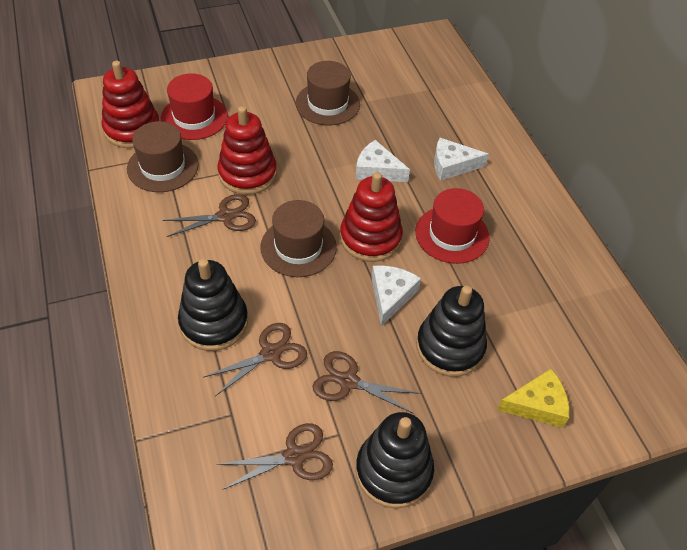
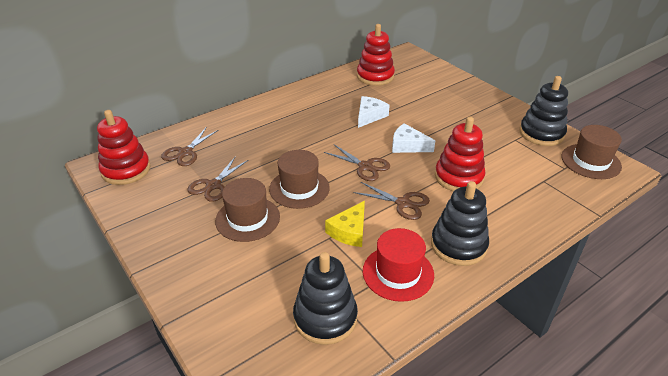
red hat: 2 -> 1
white cheese: 3 -> 2

